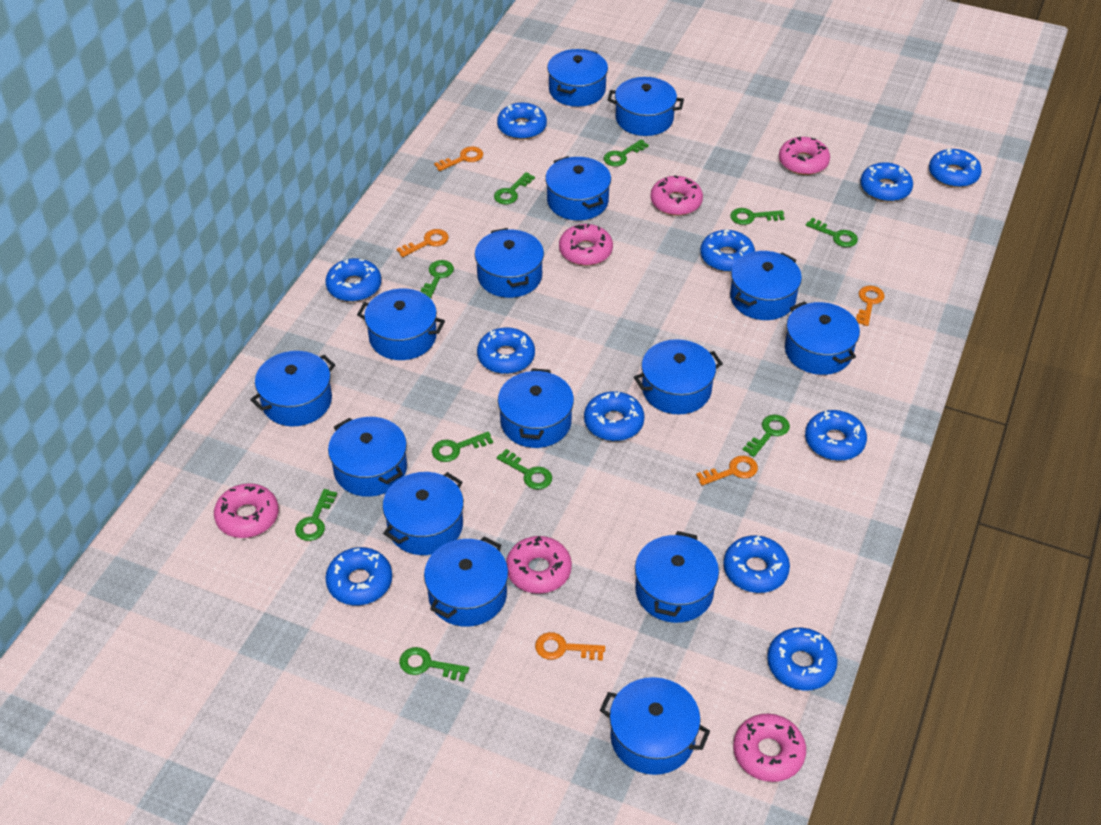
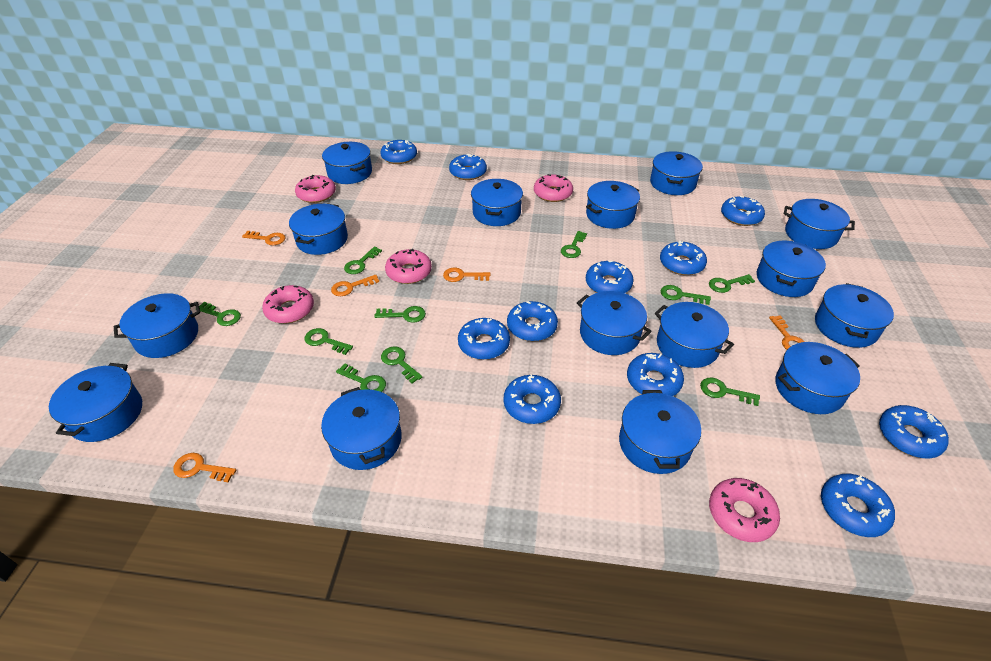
pink donut: 6 -> 5

